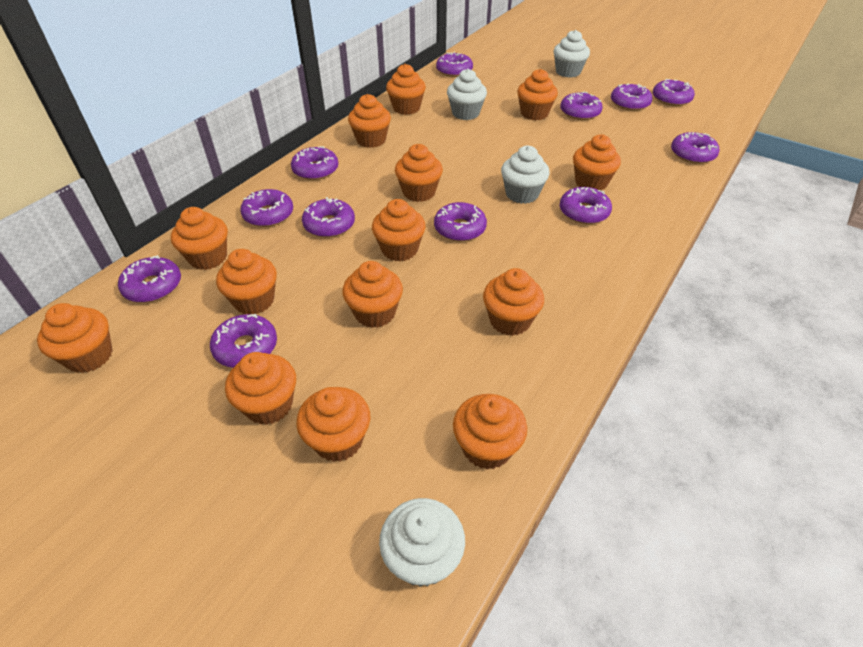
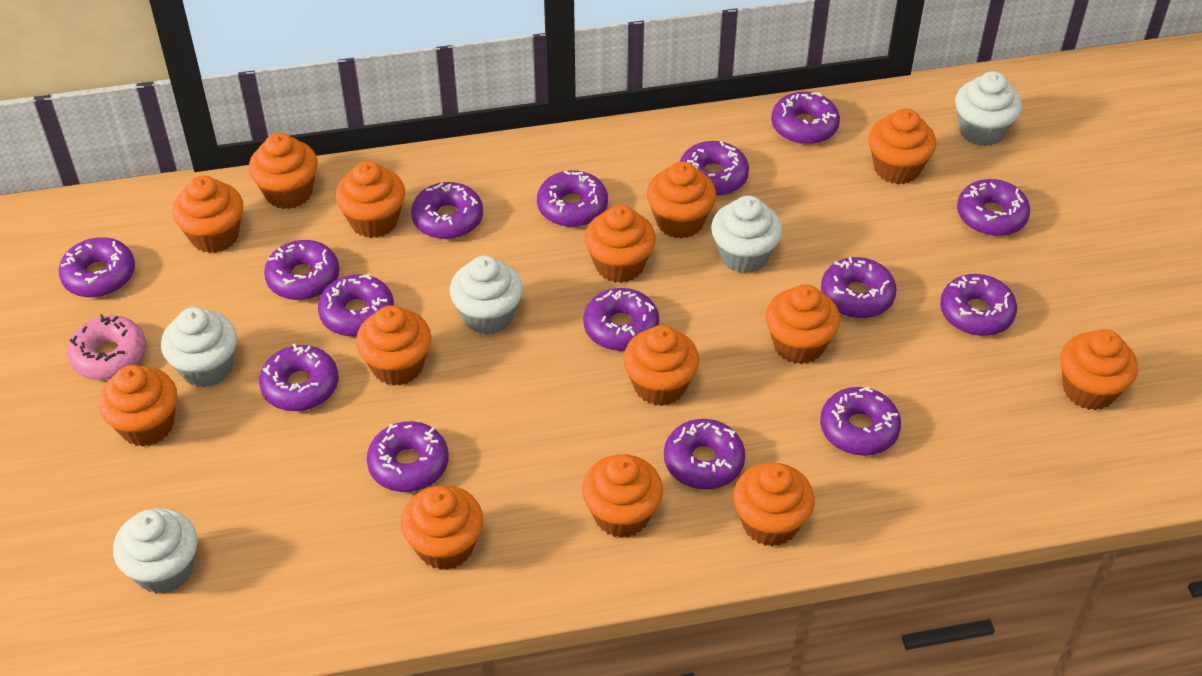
pink donut: 0 -> 1
purple donut: 12 -> 15
white cupcake: 4 -> 5

